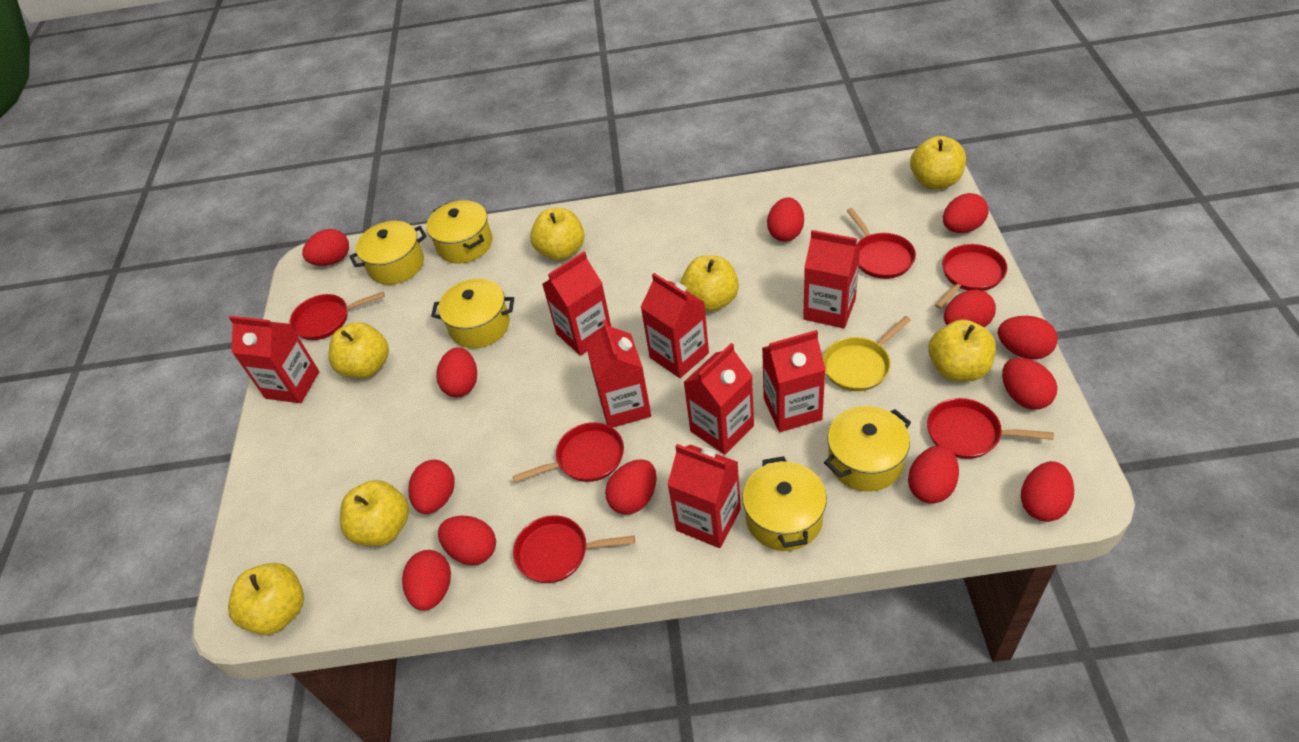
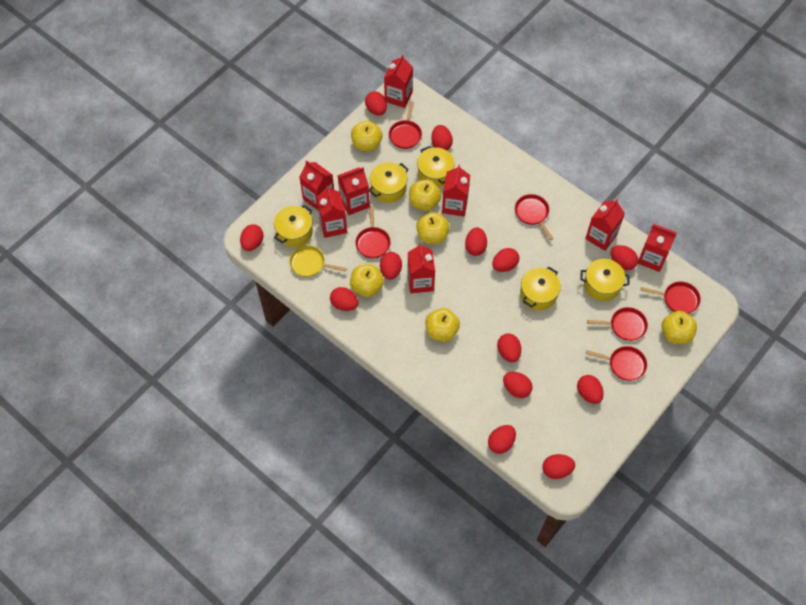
yellow apple: 7 -> 6

